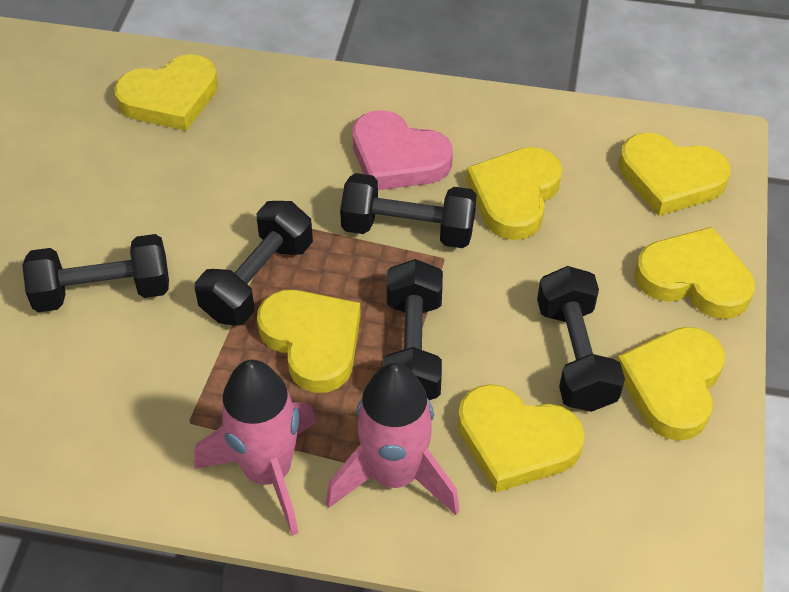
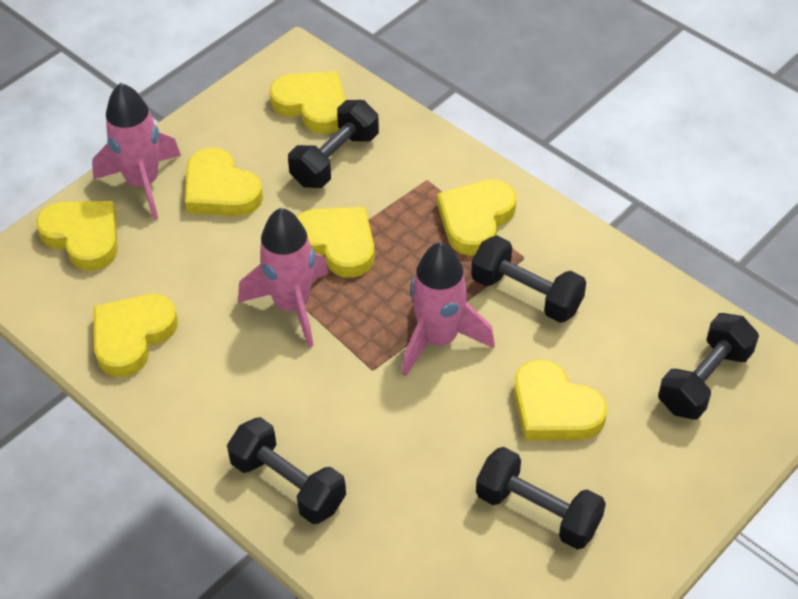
pink heart: 1 -> 0
pink rocket: 2 -> 3

